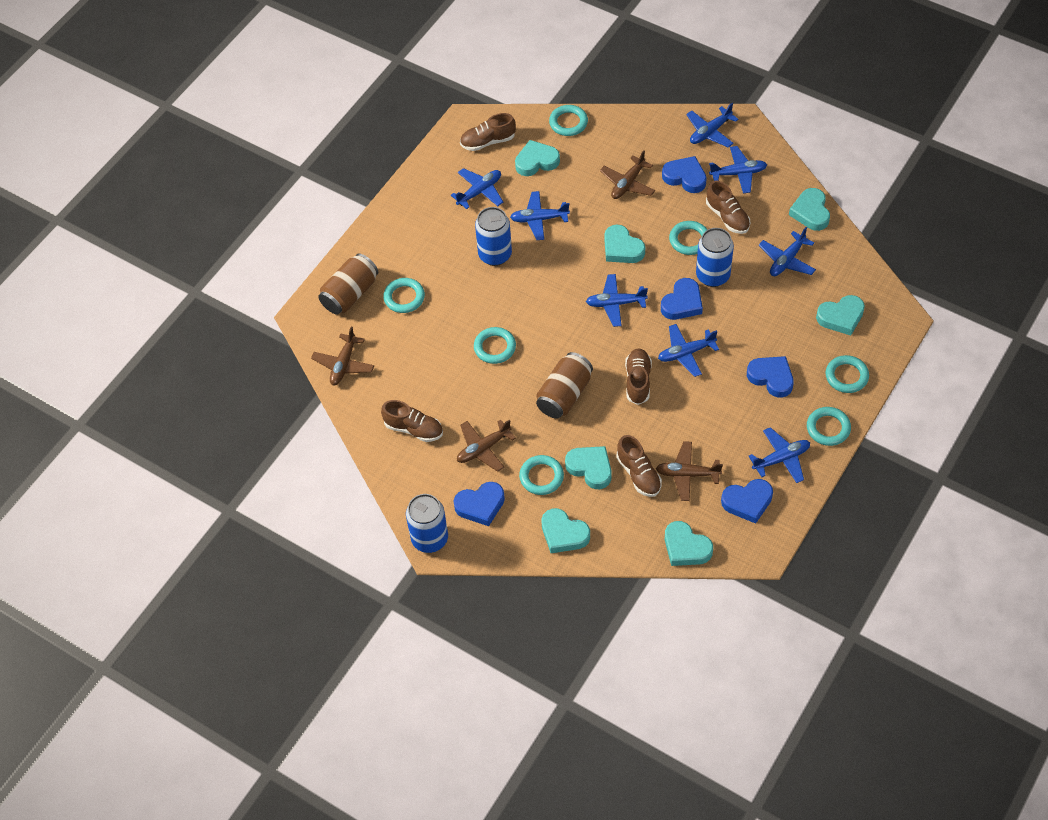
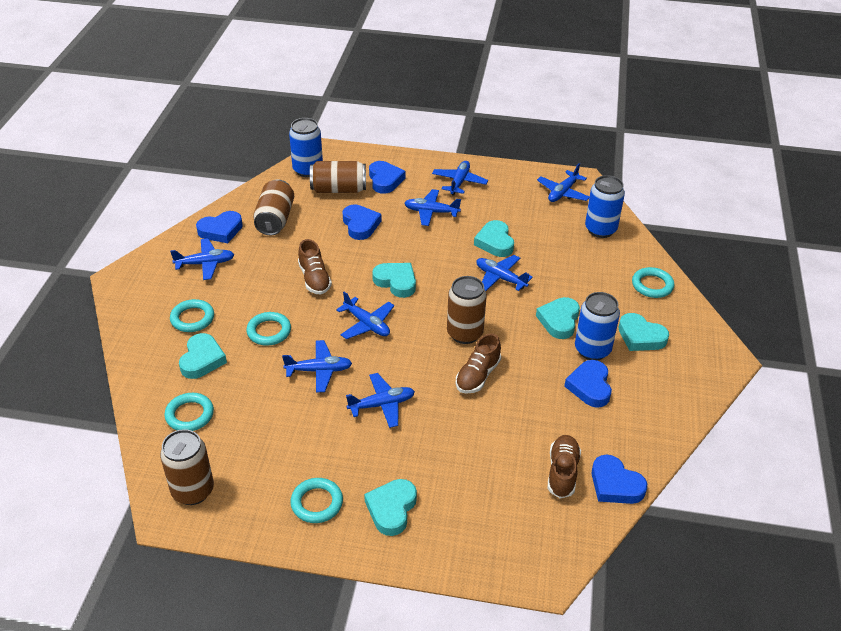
brown can: 2 -> 4
brown plane: 4 -> 0
brown shoe: 5 -> 3
turquoise heart: 7 -> 6
turquoise ring: 7 -> 5

